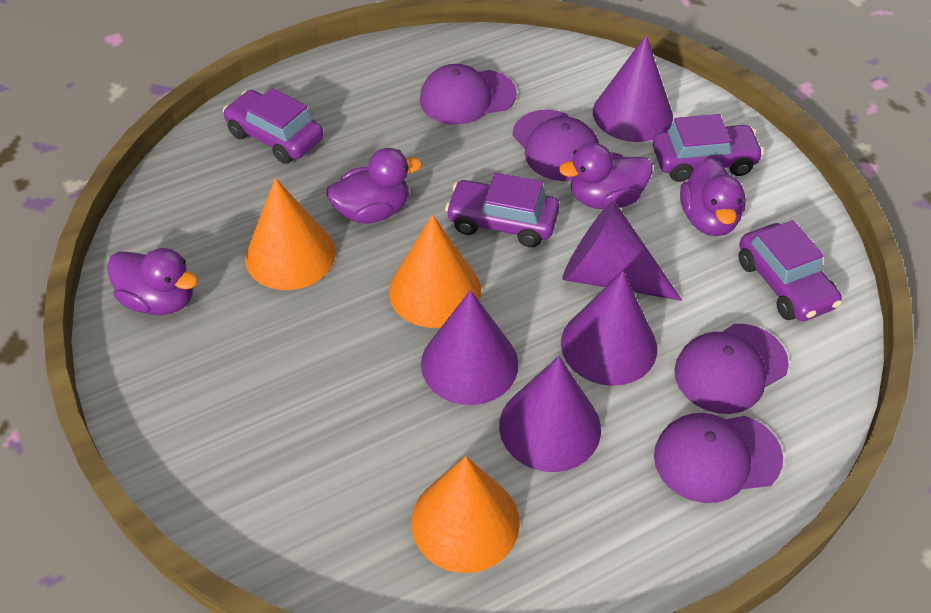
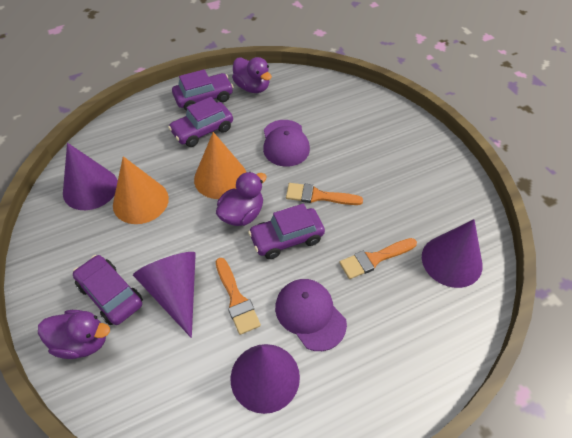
orange brush: 0 -> 3
orange cone: 3 -> 2
purple cap: 4 -> 2
purple cone: 5 -> 4
purple duck: 4 -> 3

